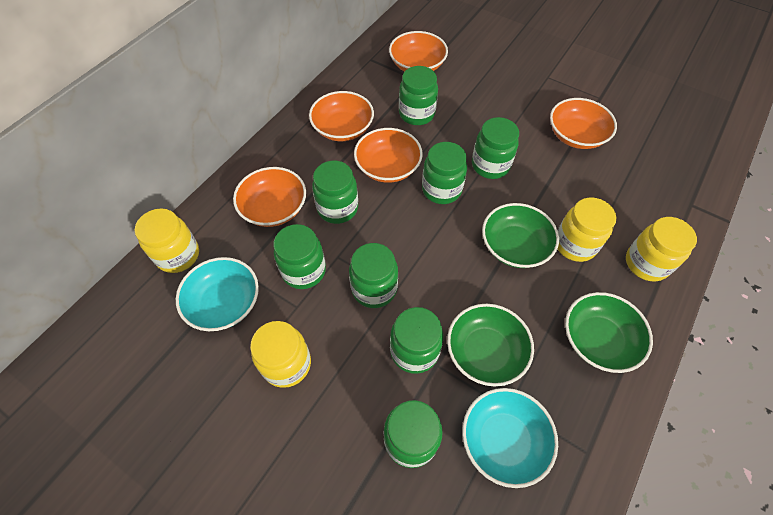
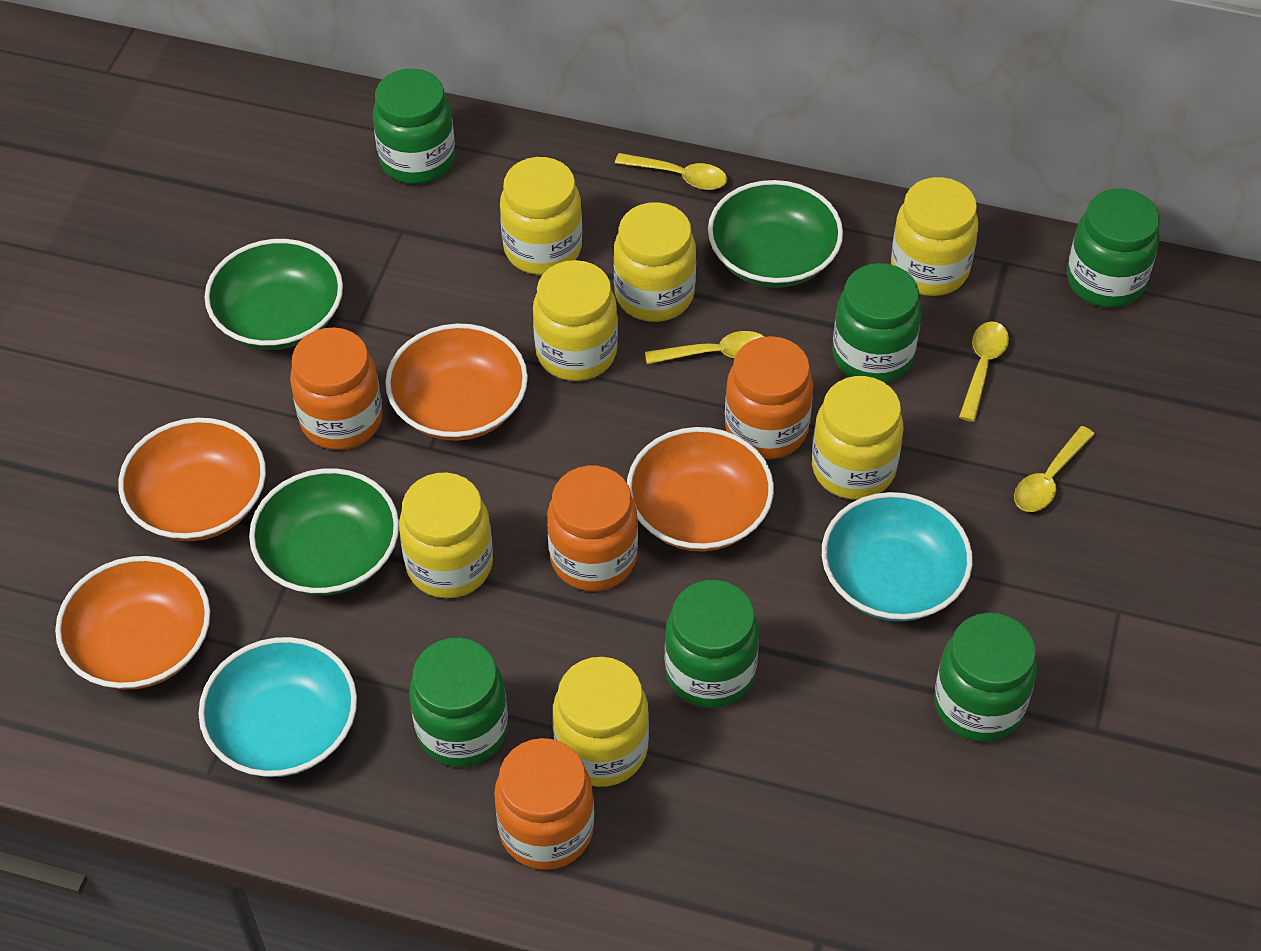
green jar: 8 -> 6
orange bowl: 5 -> 4
orange jar: 0 -> 4
yellow jar: 4 -> 7
yellow spoon: 0 -> 4

